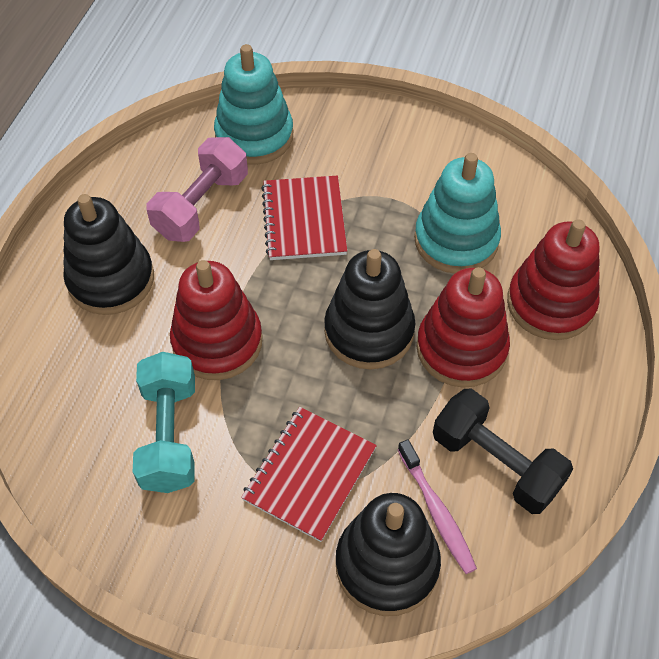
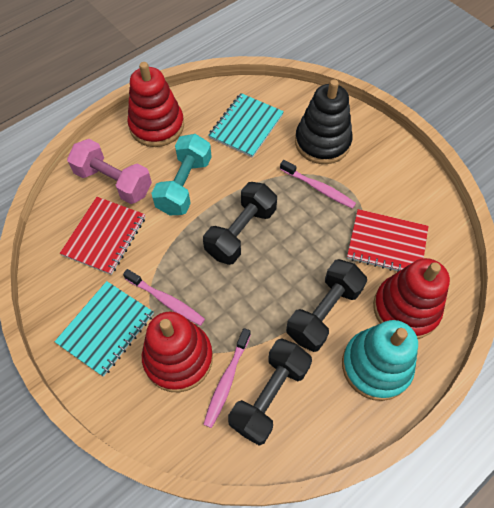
black dumbbell: 1 -> 3
black stacking toy: 3 -> 1
pink toothbrush: 1 -> 3
turquoise notebook: 0 -> 2
turquoise stacking toy: 2 -> 1

